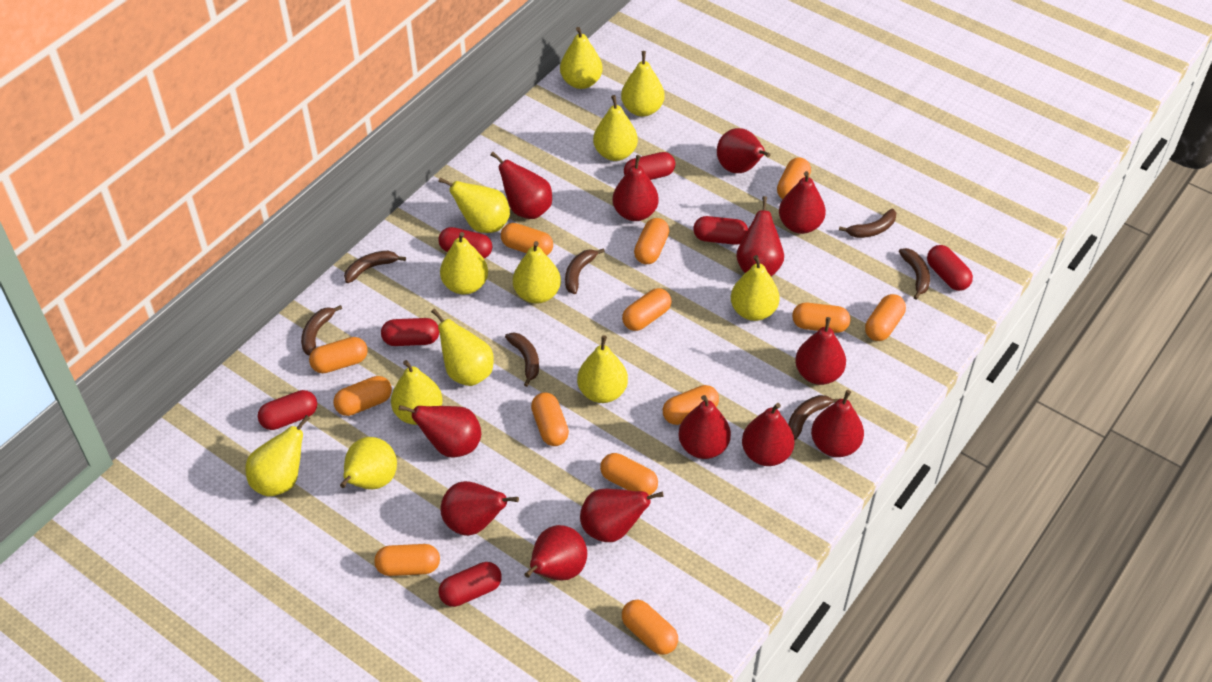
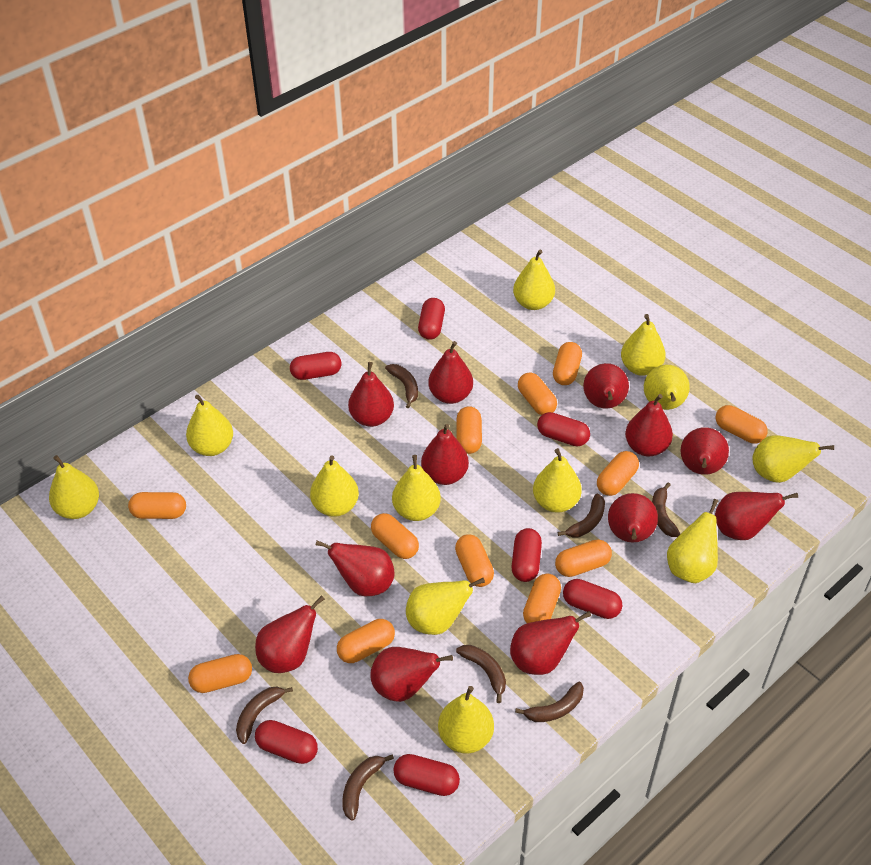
orange capsule: 13 -> 12
red pear: 13 -> 12

